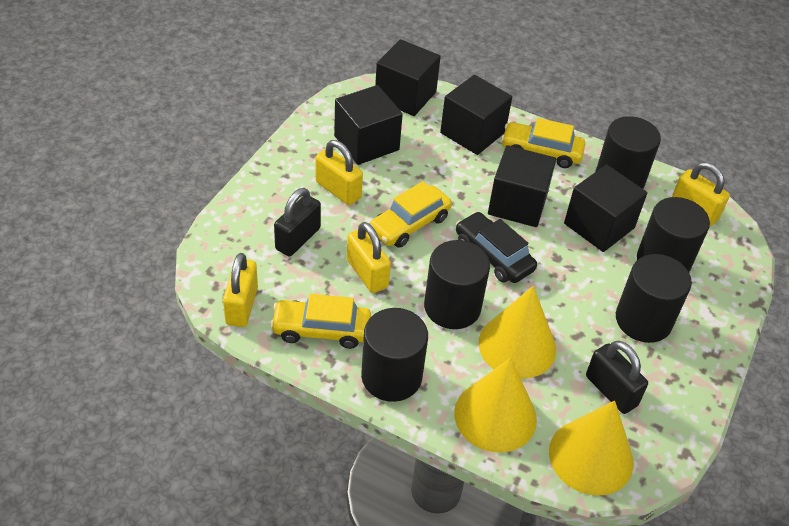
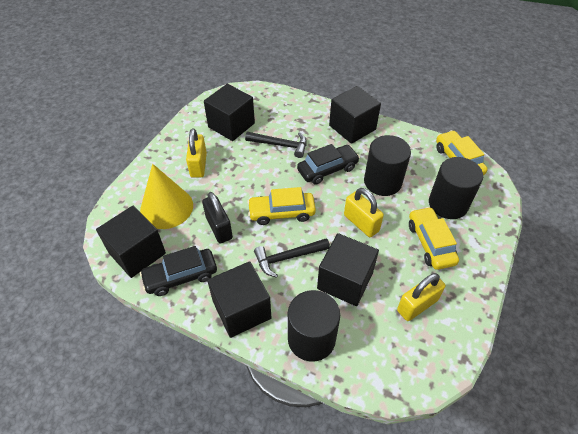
black car: 1 -> 2
black cylinder: 5 -> 3
black hammer: 0 -> 2
black padlock: 2 -> 1
yellow cone: 3 -> 1
yellow padlock: 4 -> 3

